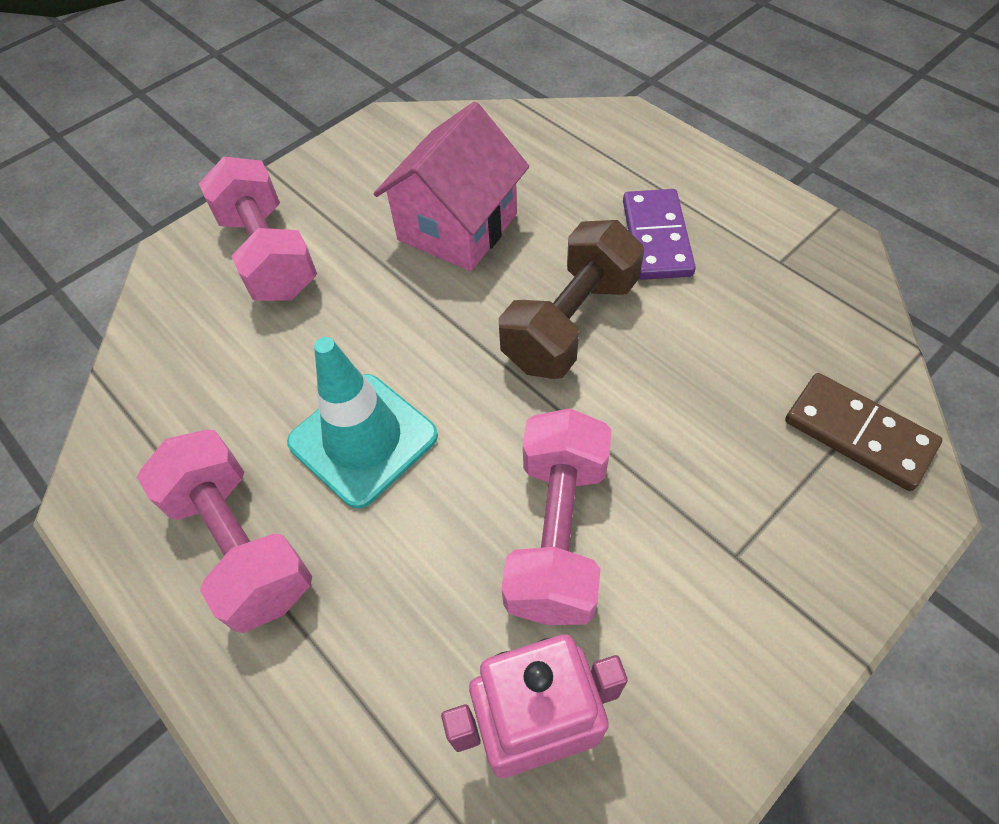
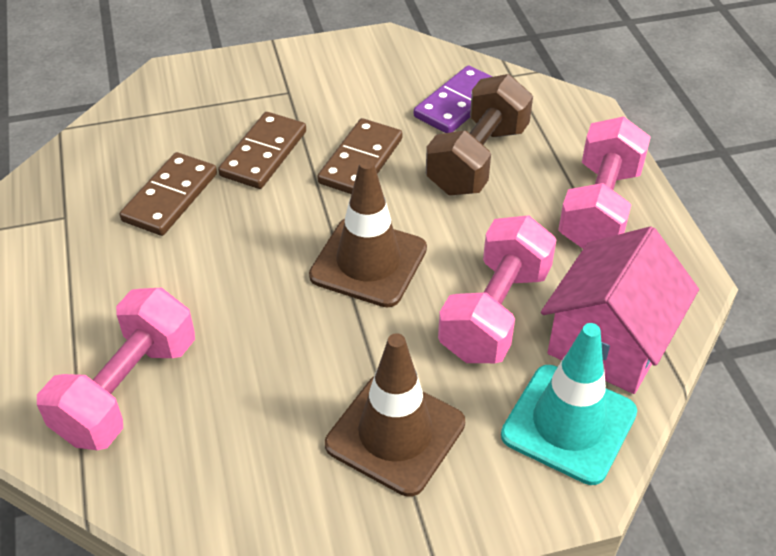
brown domino: 1 -> 3
brown traffic cone: 0 -> 2
pink robot: 1 -> 0

